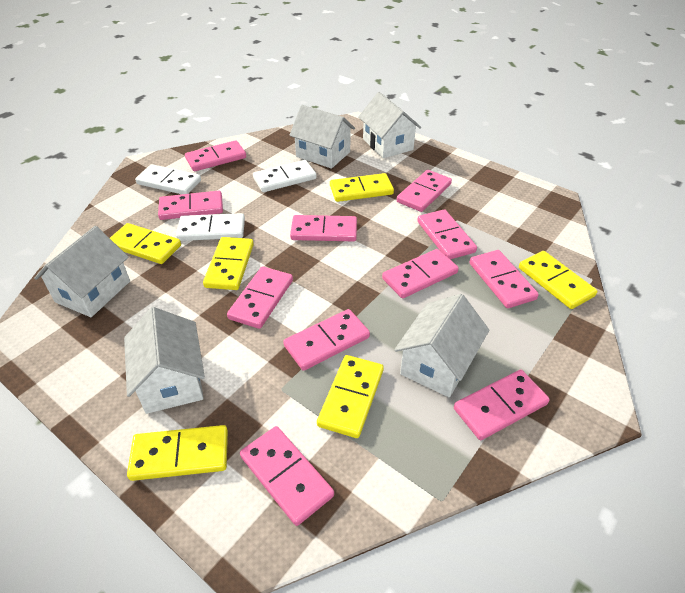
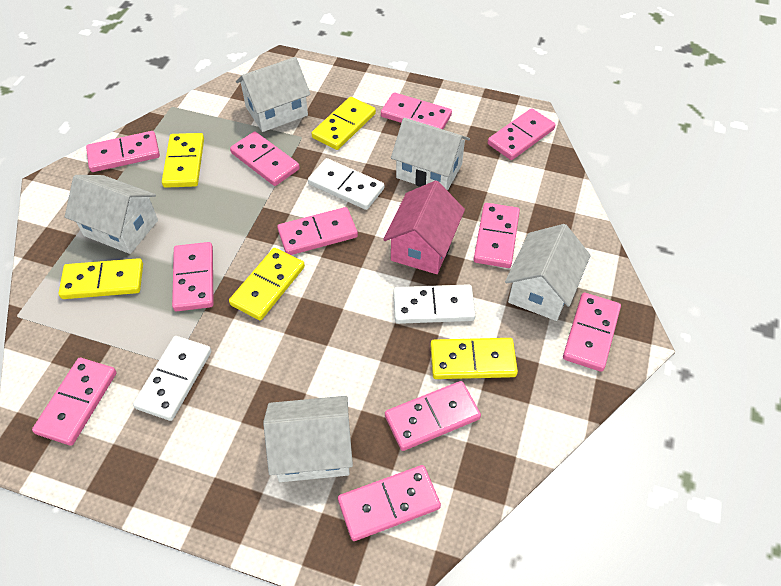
pink house: 0 -> 1
yellow domino: 6 -> 5

